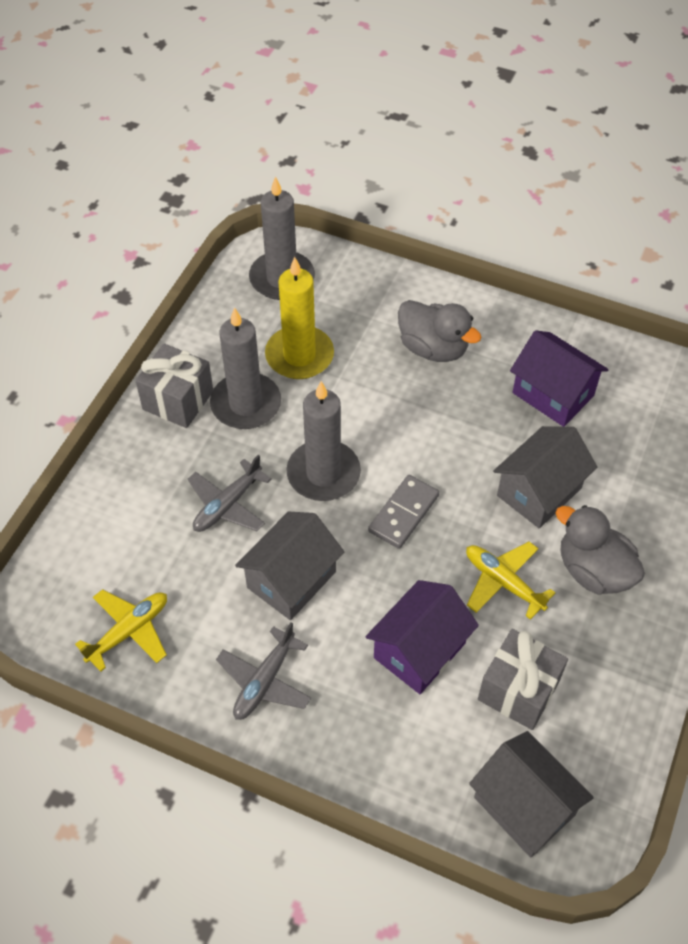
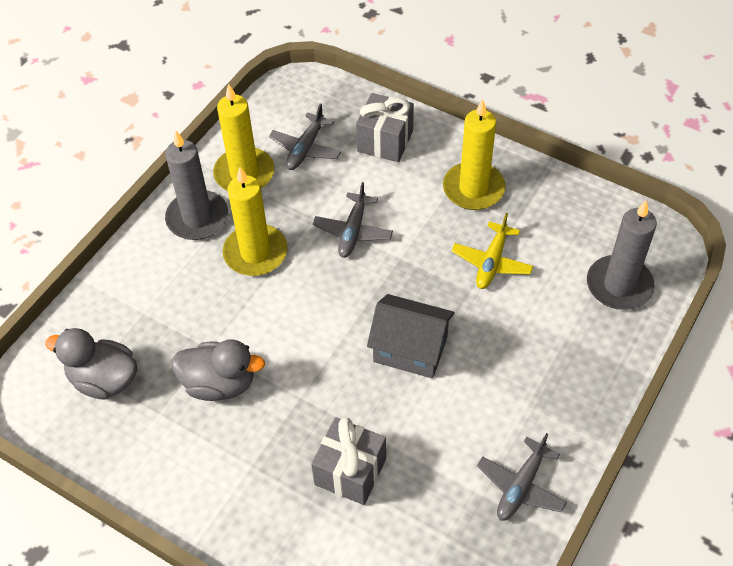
grey candle: 3 -> 2
grey domino: 1 -> 0
grey house: 3 -> 1
grey plane: 2 -> 3
purple house: 2 -> 0
yellow candle: 1 -> 3
yellow plane: 2 -> 1

